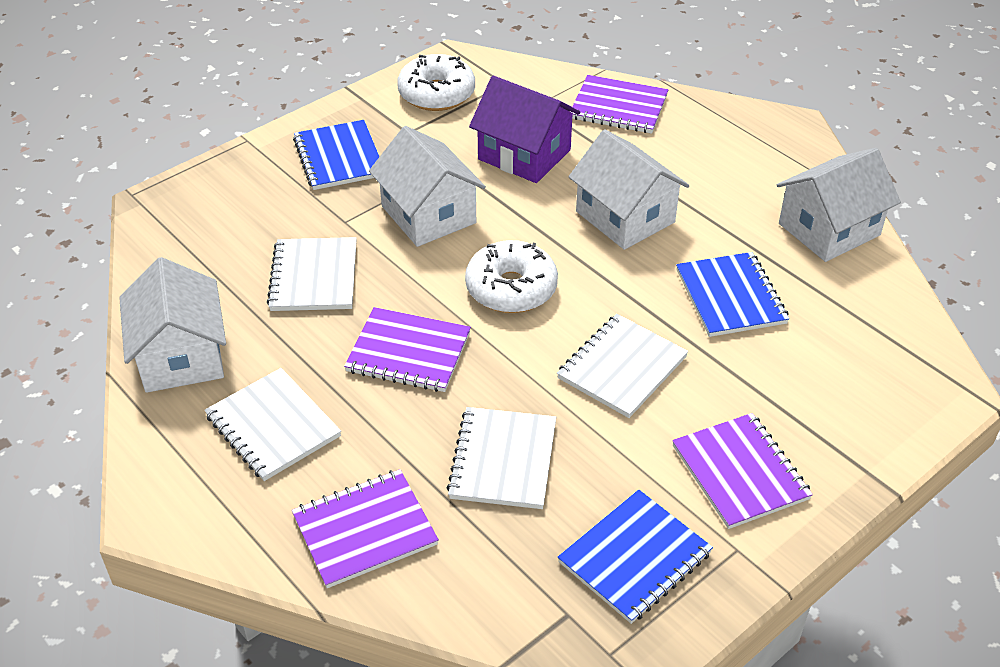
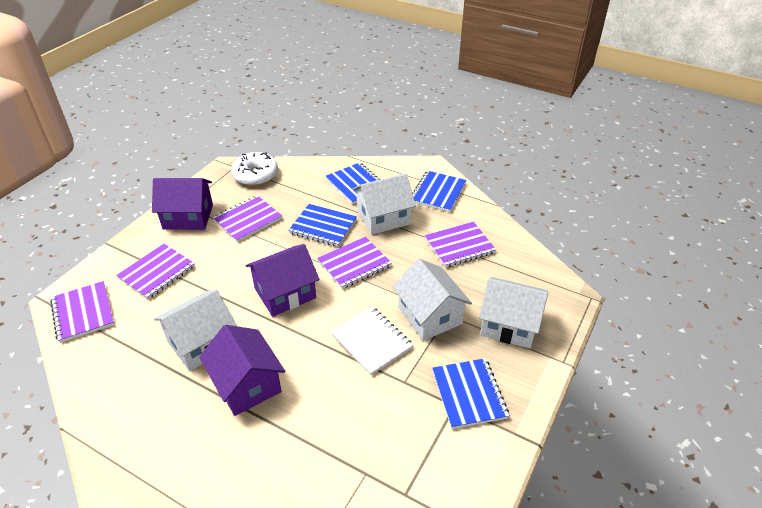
blue notebook: 3 -> 4
purple house: 1 -> 3
purple notebook: 4 -> 5
white donut: 2 -> 1
white notebook: 4 -> 1

